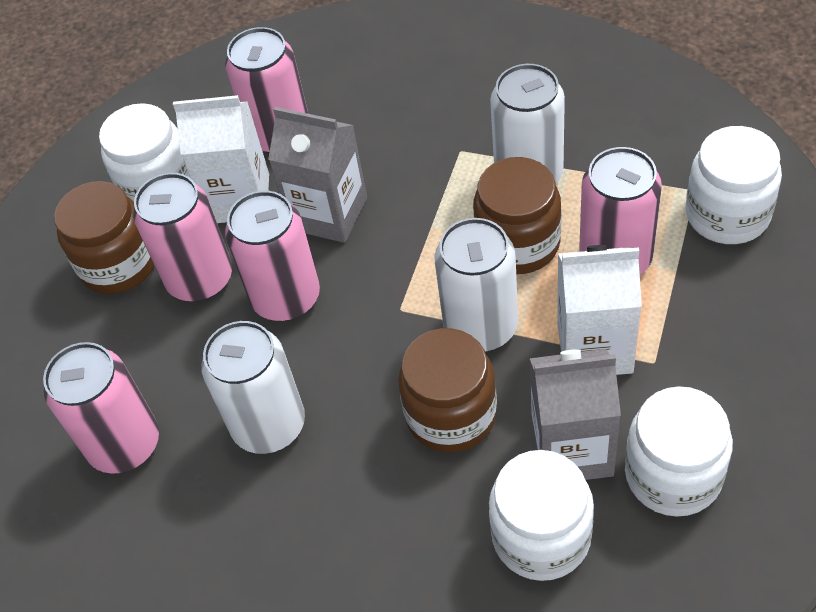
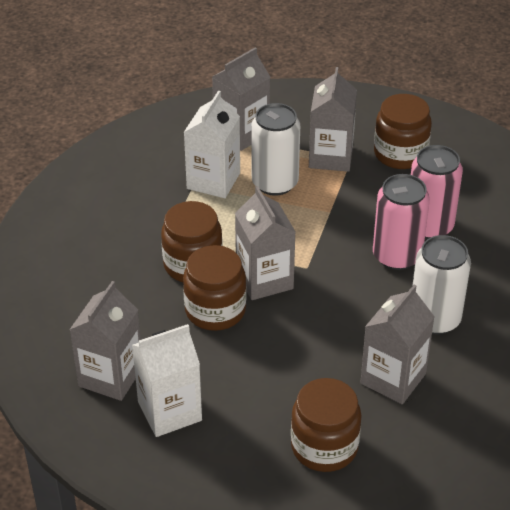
brown jar: 3 -> 4
grey carton: 2 -> 5
pink can: 5 -> 2
white can: 3 -> 2
white jar: 4 -> 0

